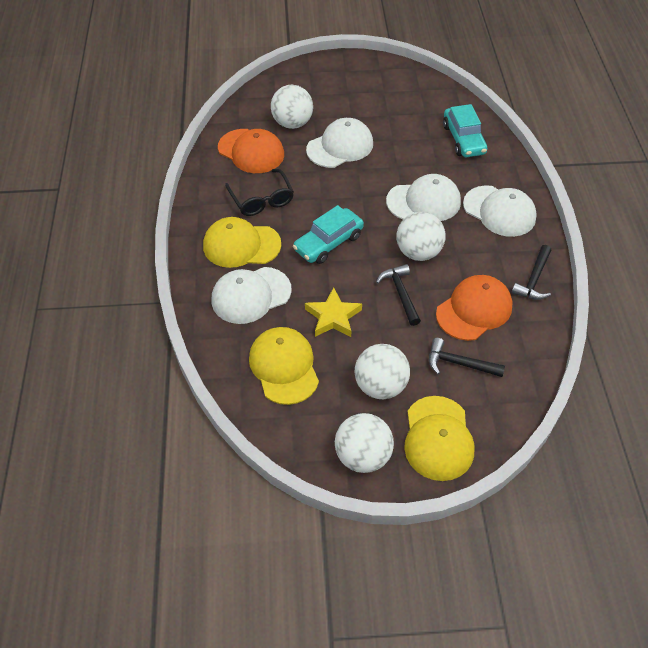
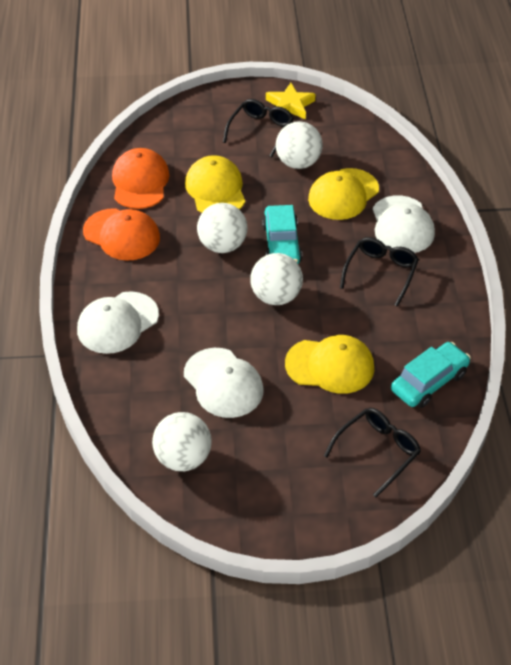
black glasses: 1 -> 3
black hammer: 3 -> 0
white cap: 4 -> 3

